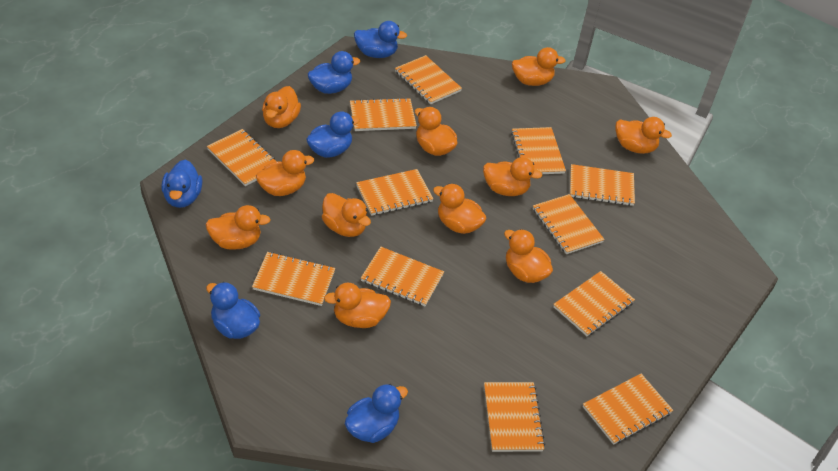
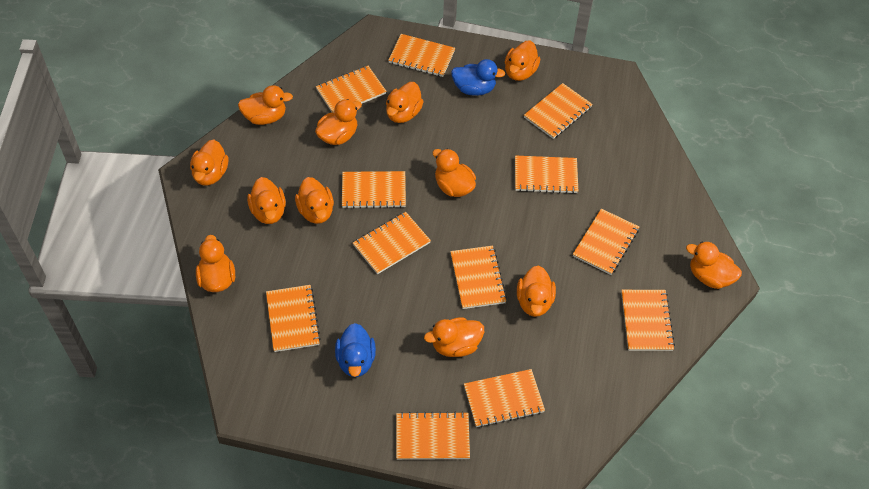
blue duck: 6 -> 2
orange duck: 11 -> 12

